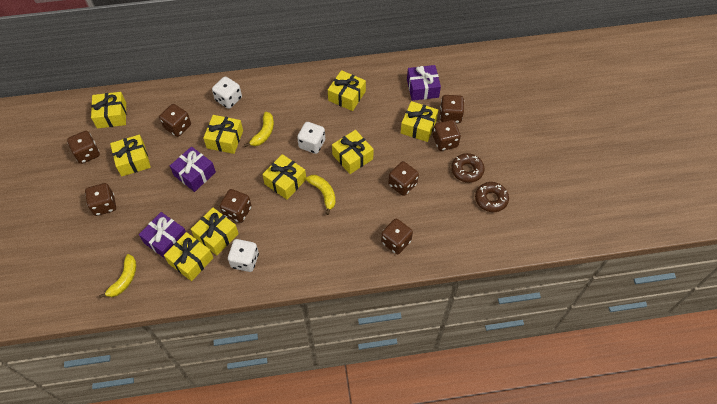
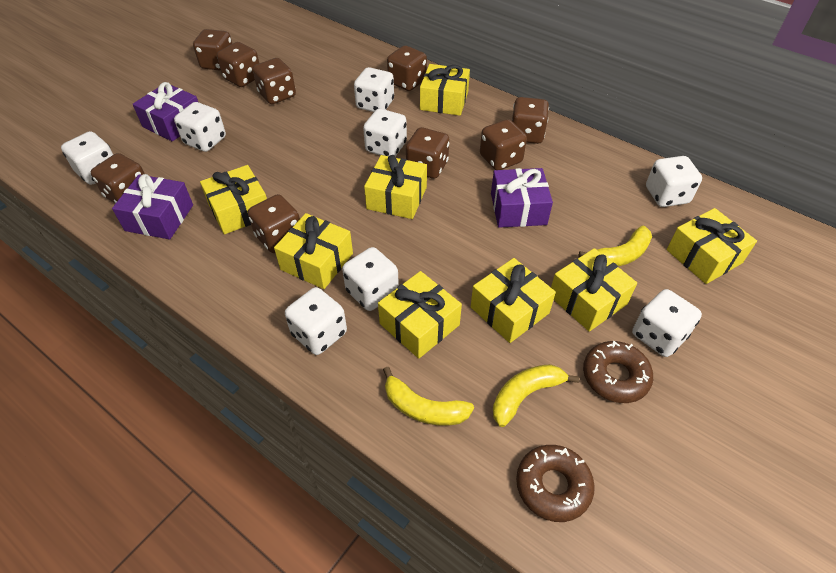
brown dice: 8 -> 9
white dice: 3 -> 8
yellow gift: 9 -> 8

